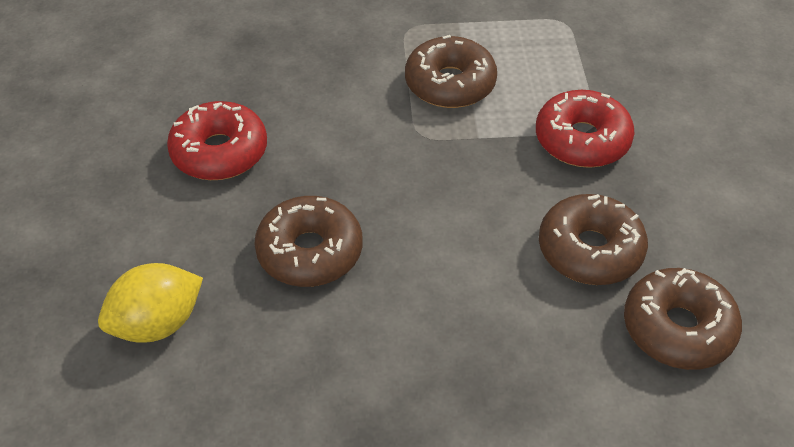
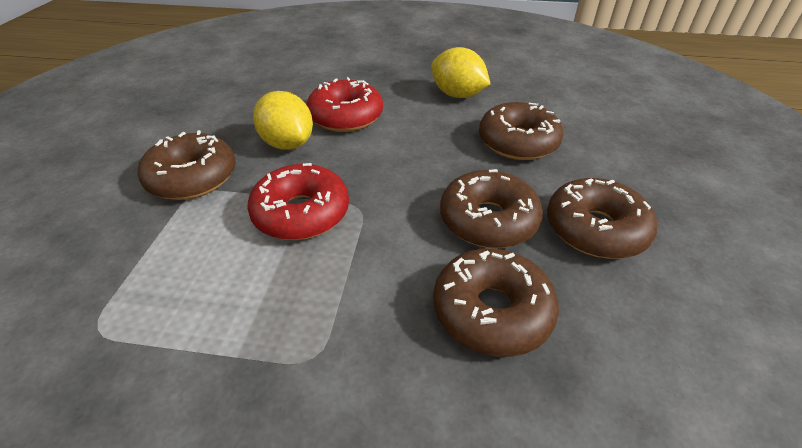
brown donut: 4 -> 5
yellow lemon: 1 -> 2

